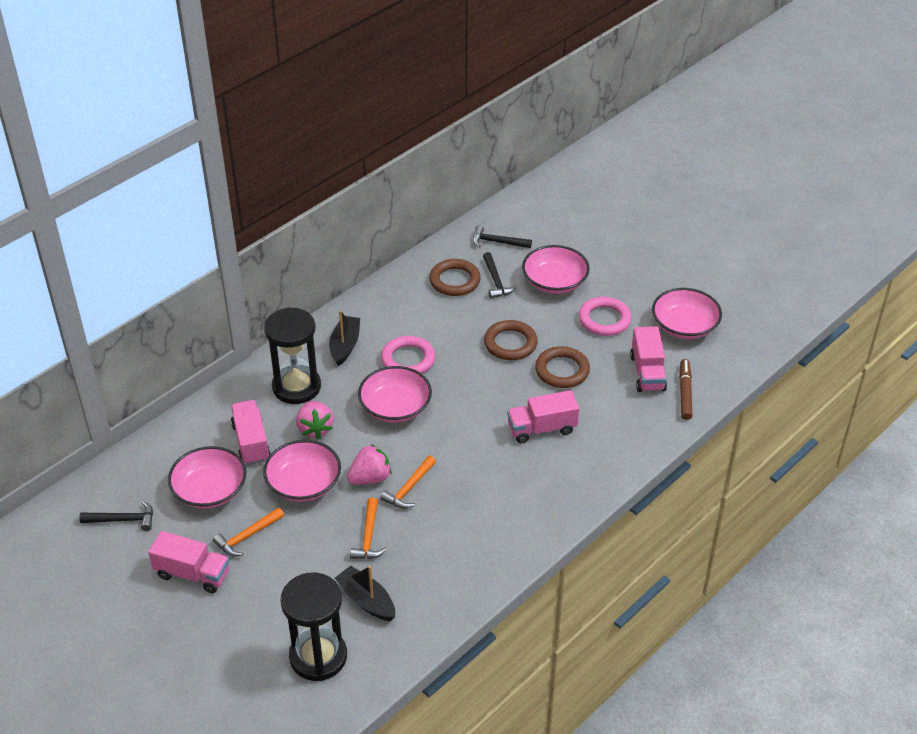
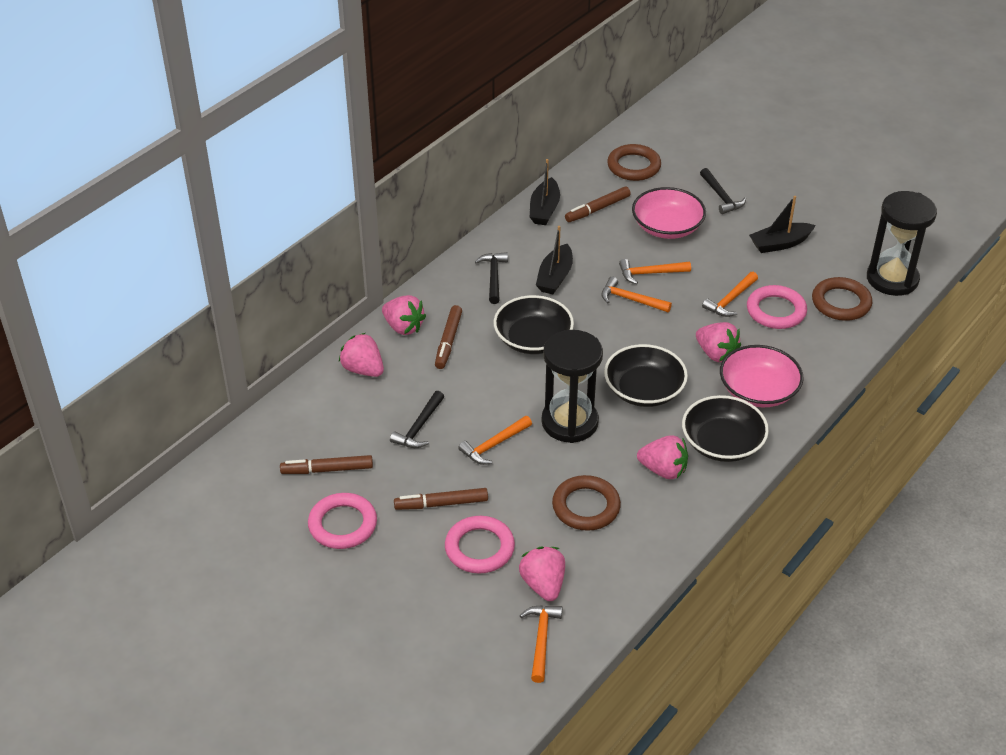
black boat: 2 -> 3
black bowl: 0 -> 3
brown marker: 1 -> 4
orange hammer: 3 -> 5
pink bowl: 5 -> 2
pink ring: 2 -> 3
pink strawberry: 2 -> 5
pink truck: 4 -> 0

